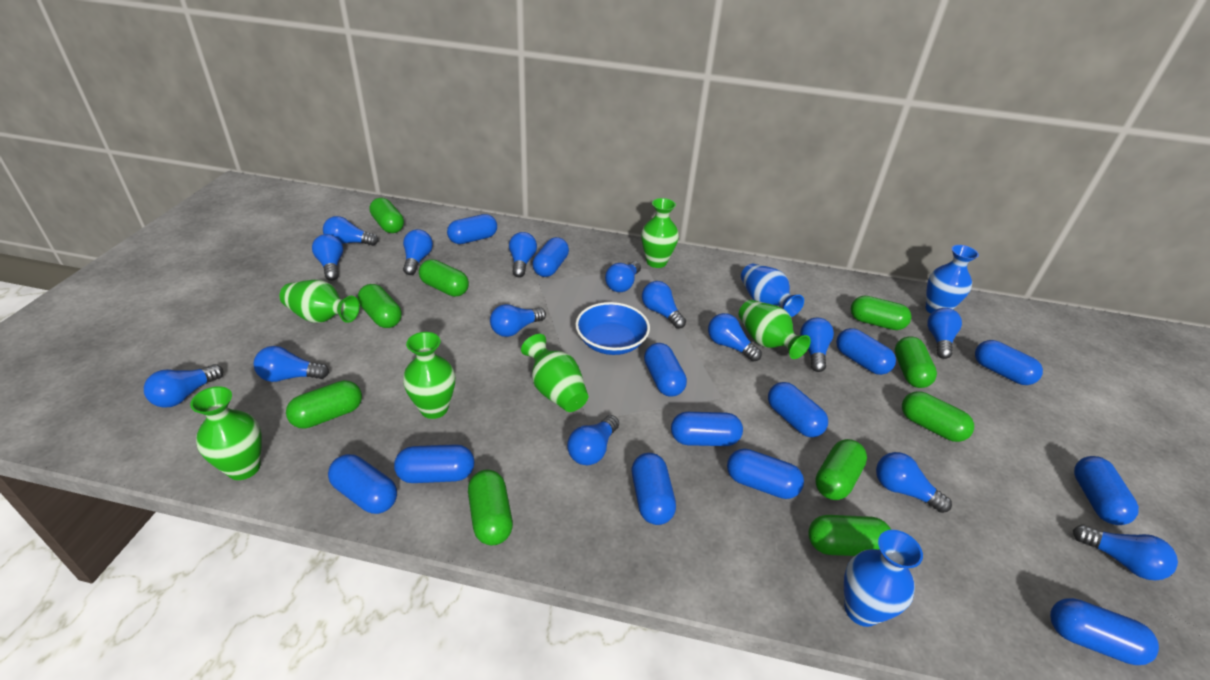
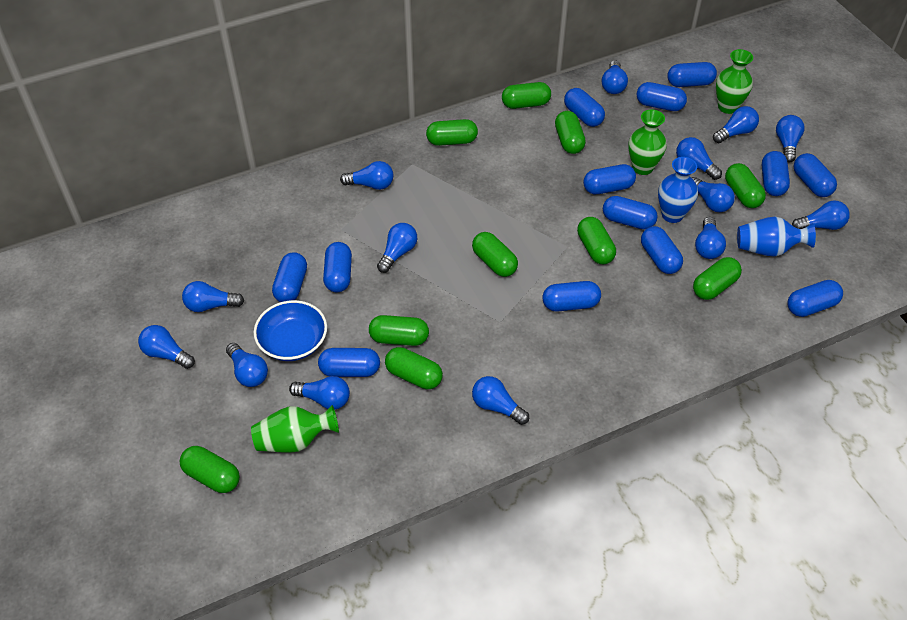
blue light bulb: 15 -> 14
blue vase: 3 -> 2
green vase: 6 -> 3

